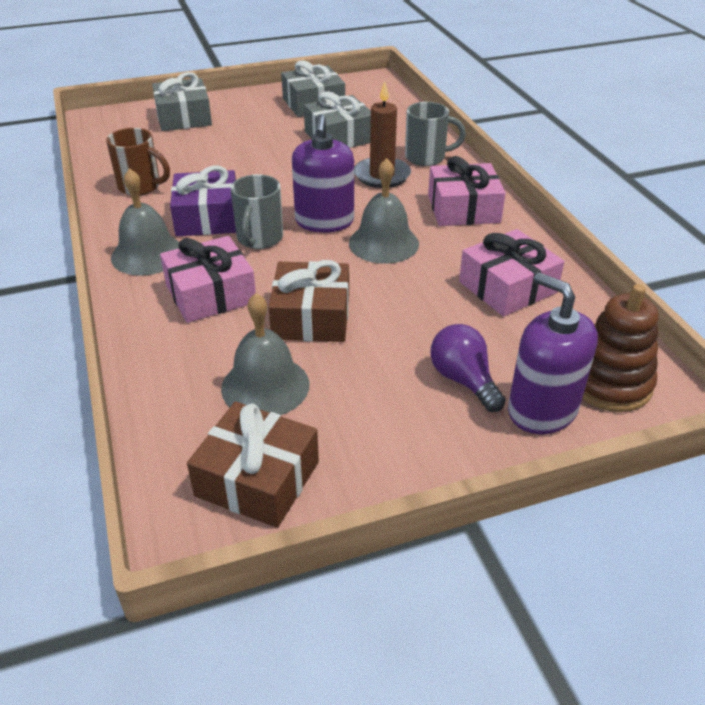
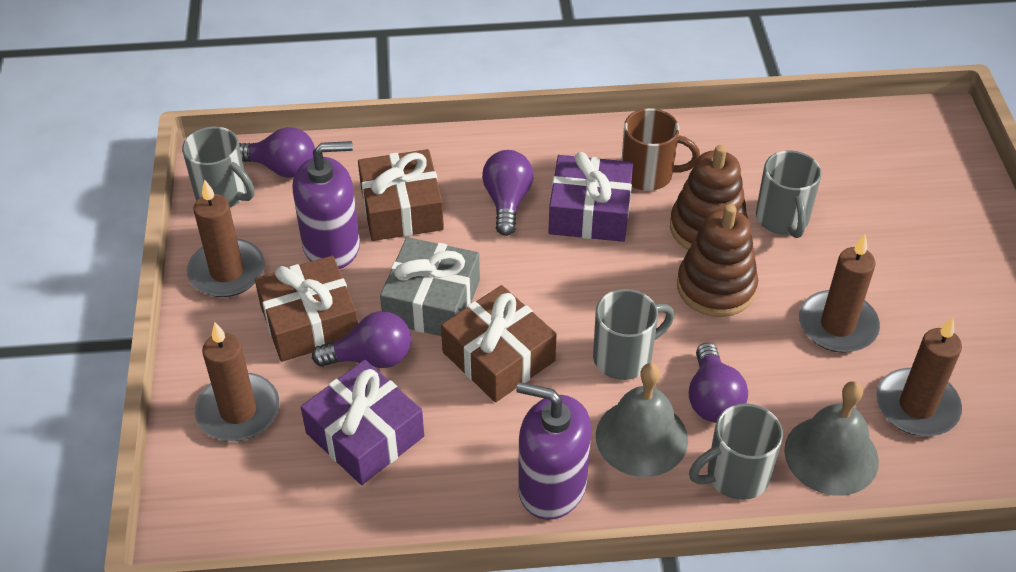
brown candle: 1 -> 4
brown gift: 2 -> 3
brown stacking toy: 1 -> 2
grey bell: 3 -> 2
grey gift: 3 -> 1
grey mug: 2 -> 4
pink gift: 3 -> 0
purple gift: 1 -> 2
purple light bulb: 1 -> 4

